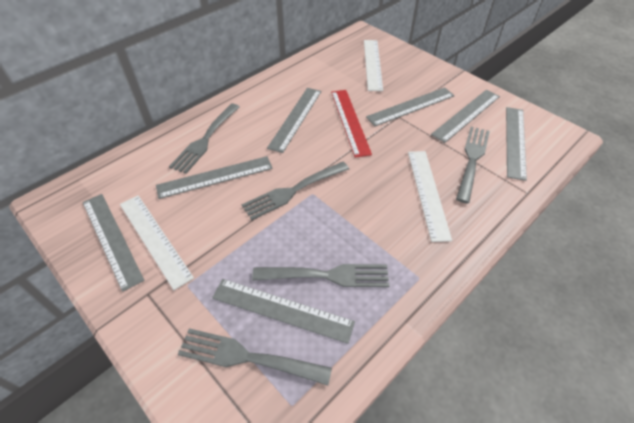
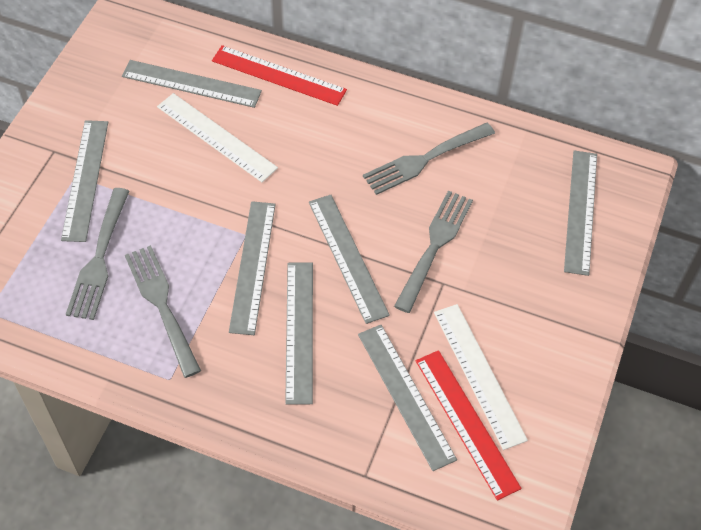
grey fork: 5 -> 4
red ruler: 1 -> 2
white ruler: 3 -> 2

